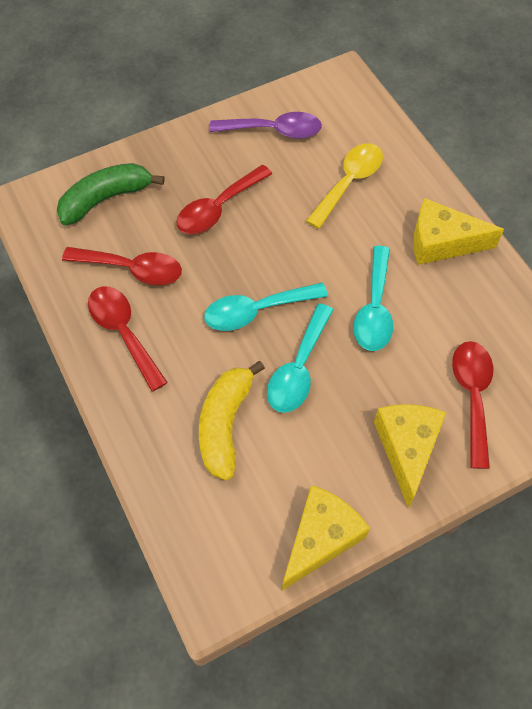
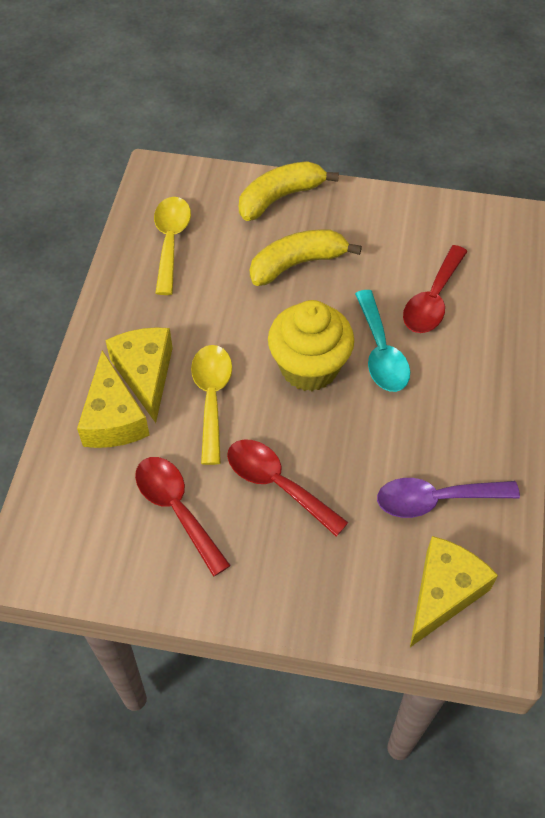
green banana: 1 -> 0
red spoon: 4 -> 3
turquoise spoon: 3 -> 1
yellow banana: 1 -> 2
yellow cupcake: 0 -> 1
yellow spoon: 1 -> 2

